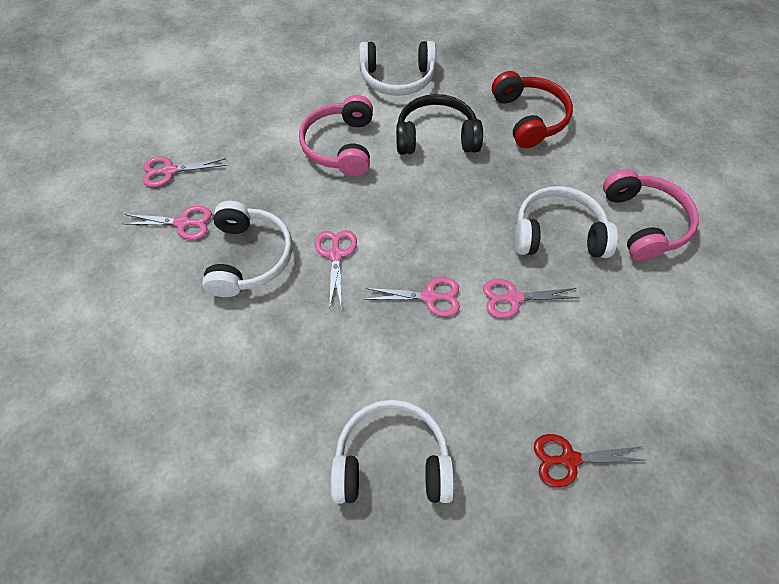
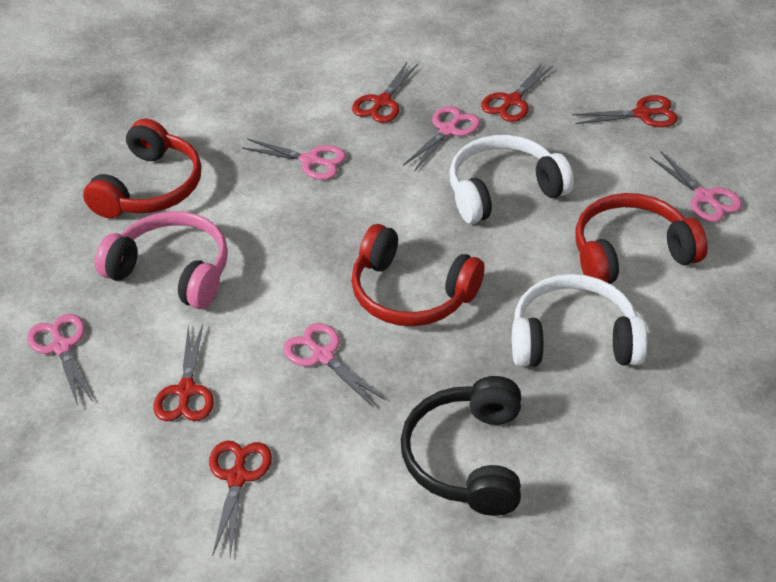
pink headphones: 2 -> 1
red headphones: 1 -> 3
red scissors: 1 -> 5
white headphones: 4 -> 2

